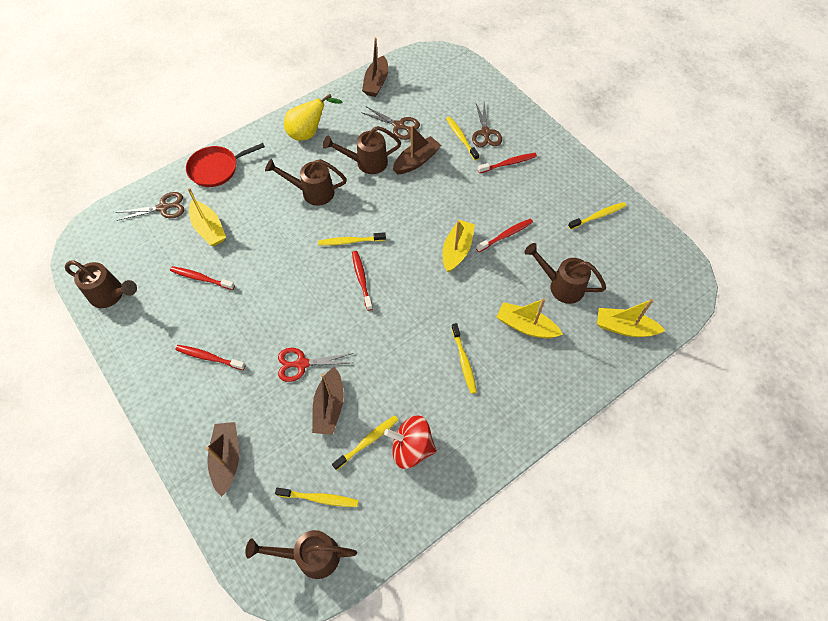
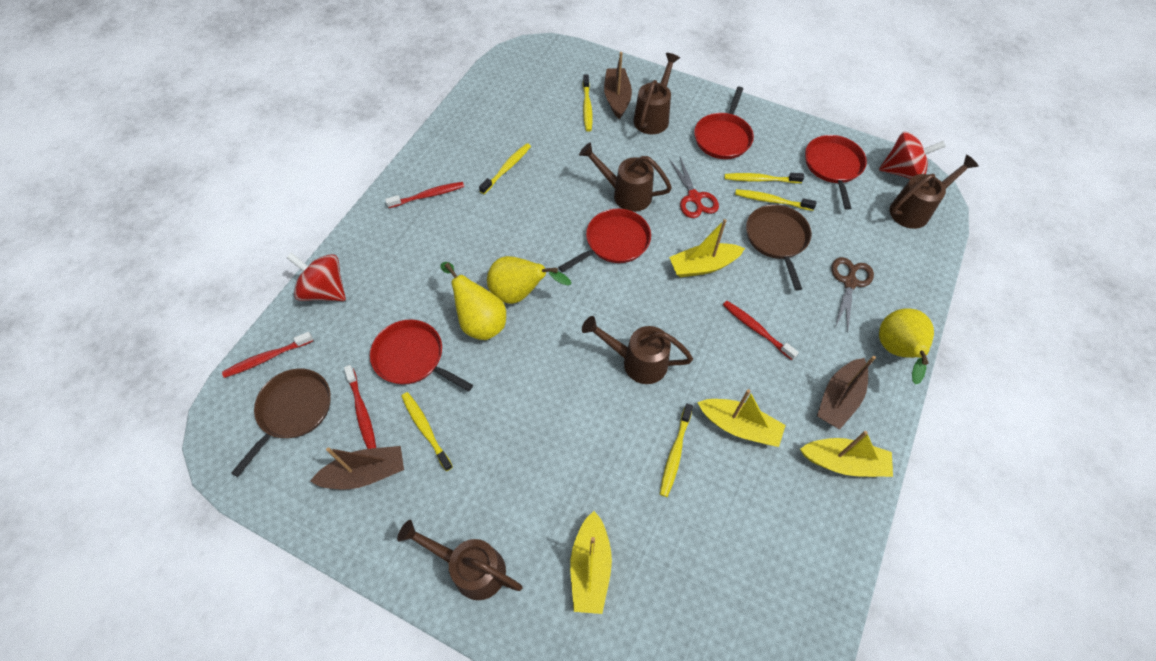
brown boat: 4 -> 3
brown pan: 0 -> 2
brown scissors: 3 -> 1
red pan: 1 -> 4
red spinning top: 1 -> 2
red toothbrush: 5 -> 4
yellow pear: 1 -> 3

